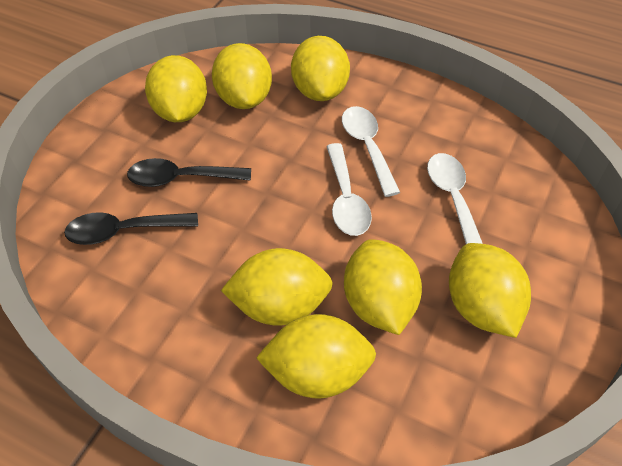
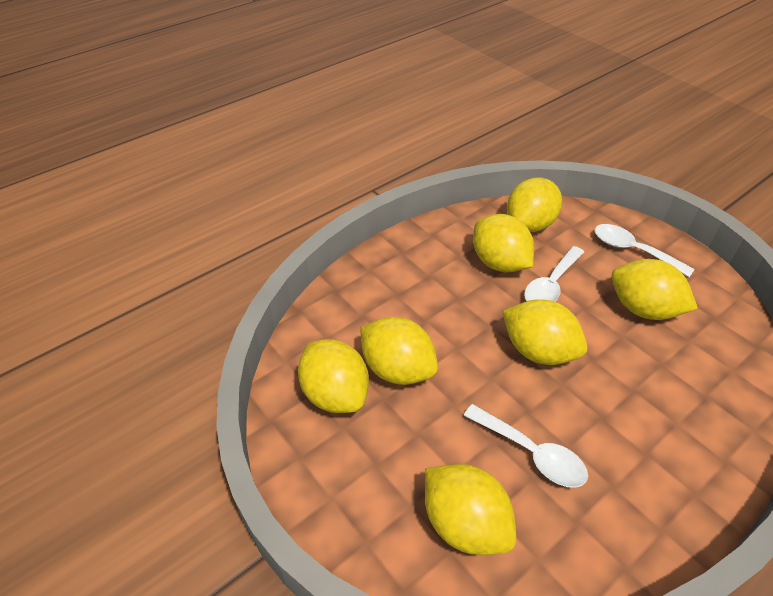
black spoon: 2 -> 0

